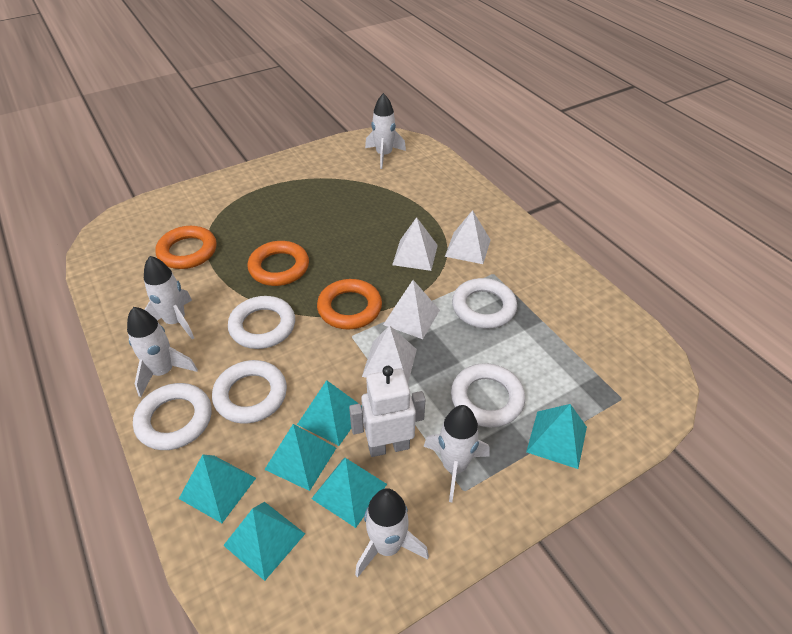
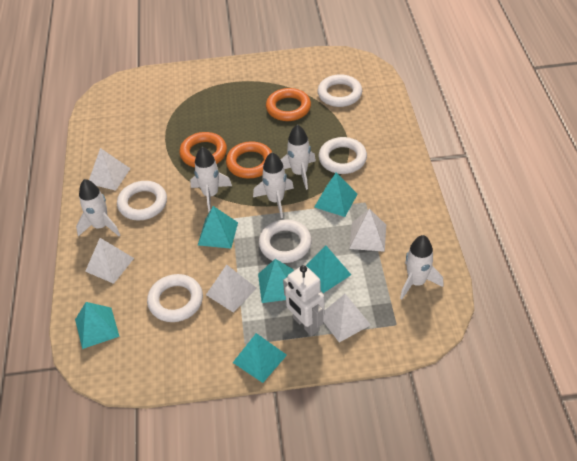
white pyramid: 4 -> 5

